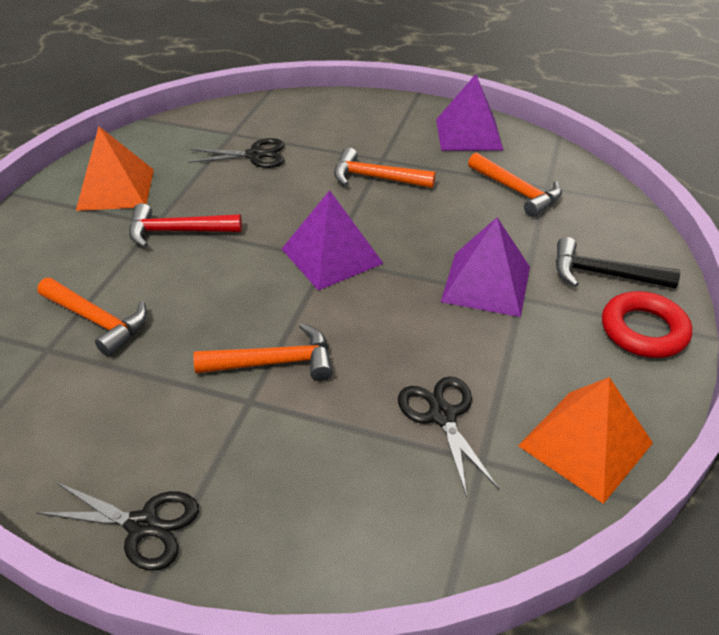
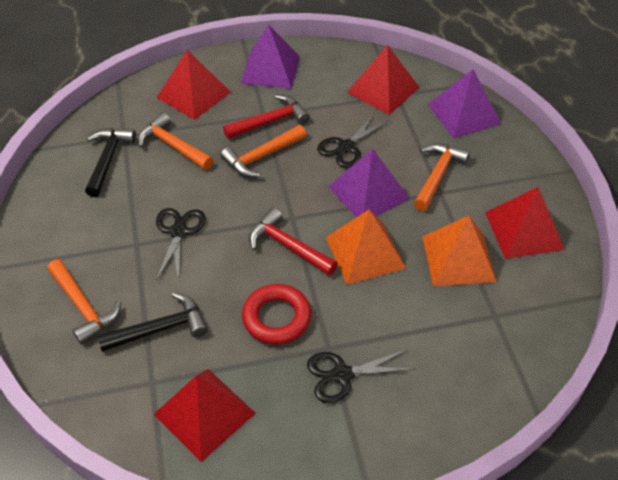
black hammer: 1 -> 2
red hammer: 1 -> 2
red pyramid: 0 -> 4

